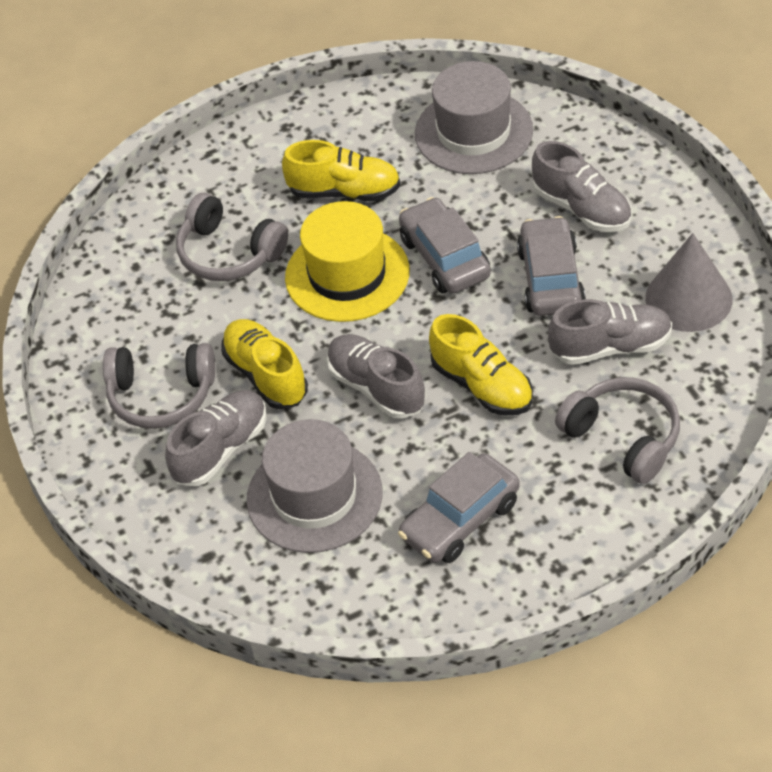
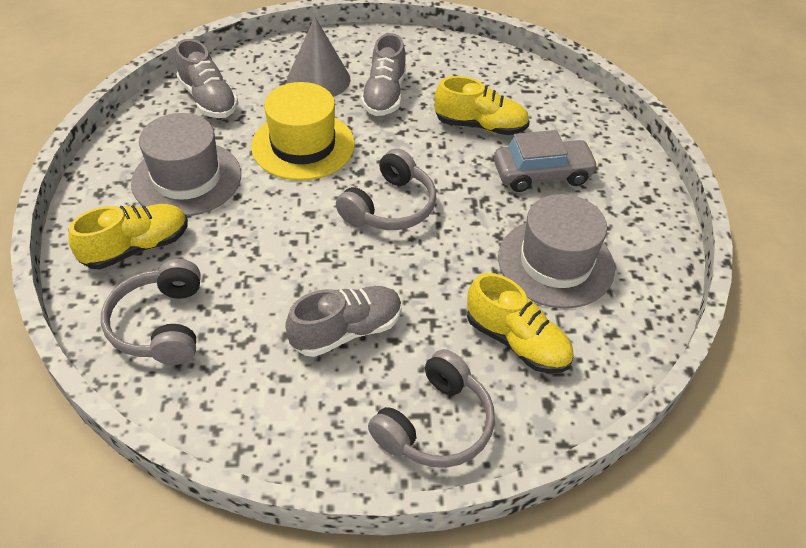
grey car: 3 -> 1
grey shoe: 4 -> 3

